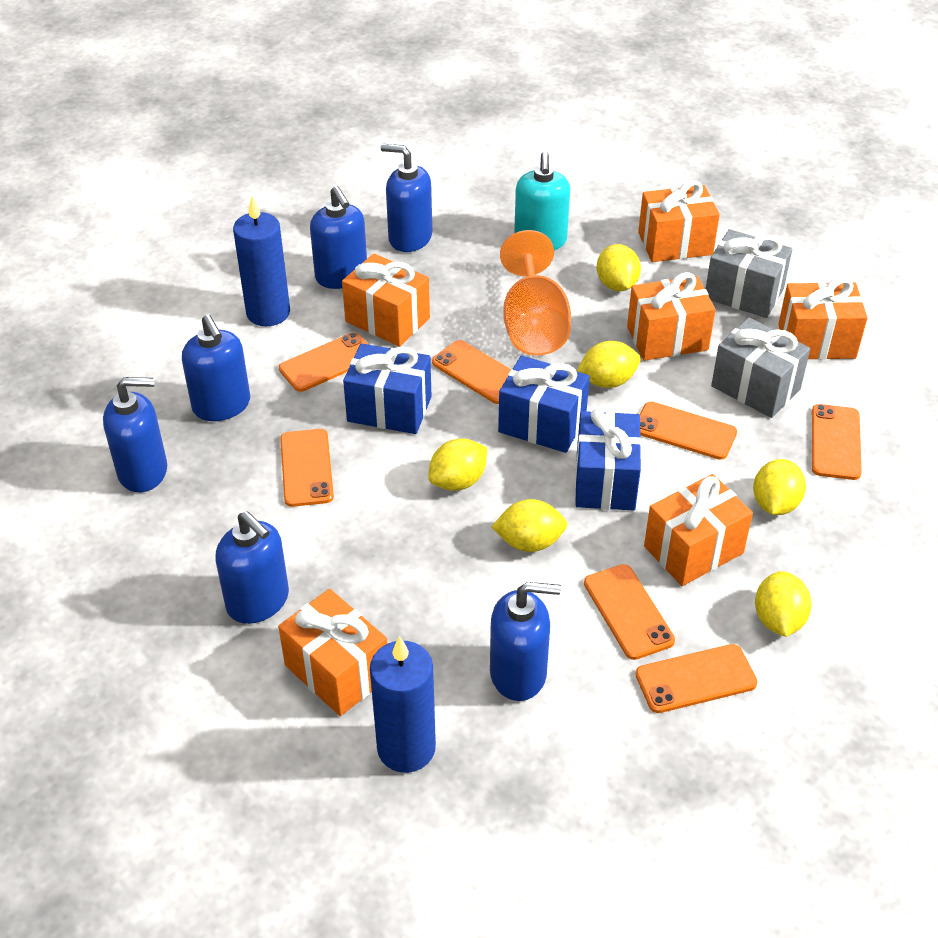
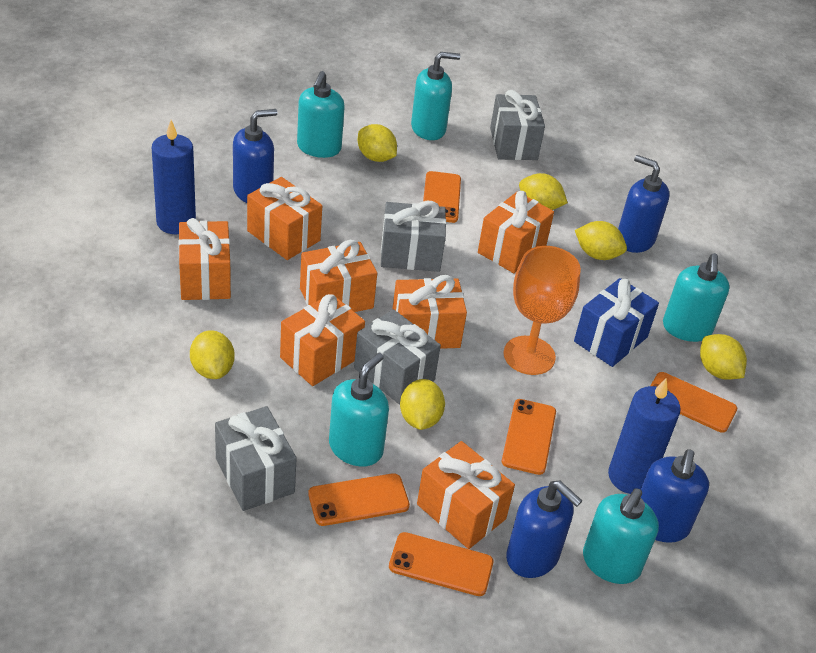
blue gift: 3 -> 1
blue soap dispenser: 6 -> 4
grey gift: 2 -> 4
orange gift: 6 -> 7
orange phone: 7 -> 5
turquoise soap dispenser: 1 -> 5

